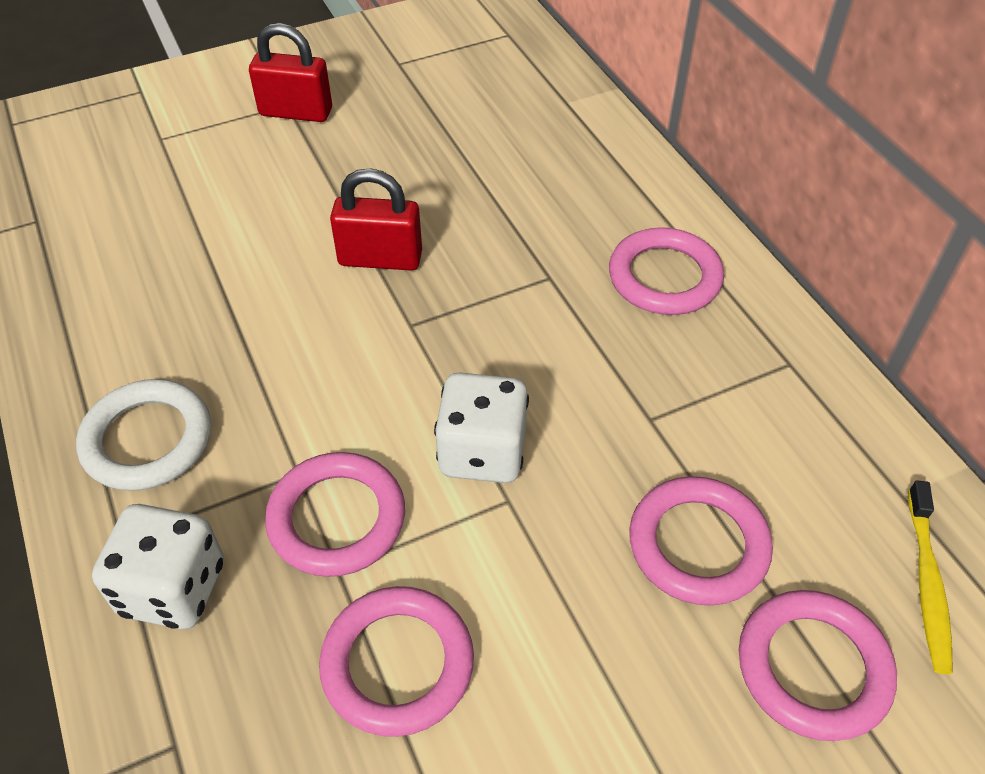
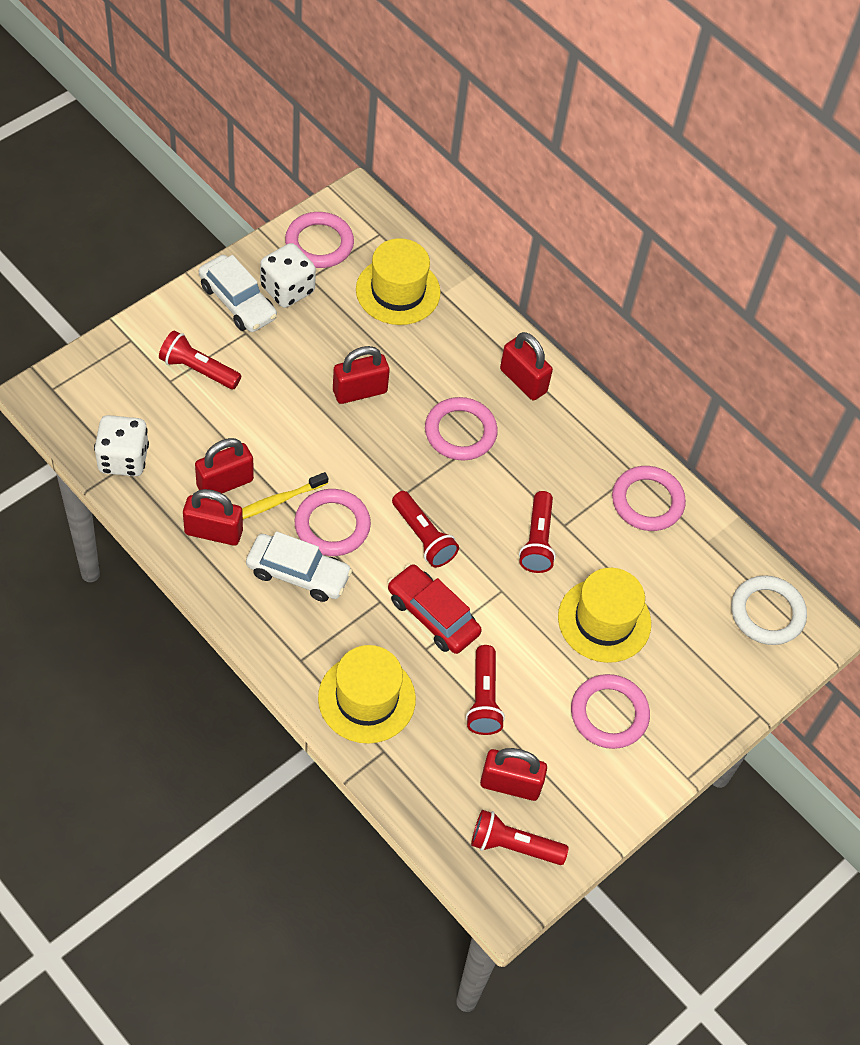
red car: 0 -> 1
red flashlight: 0 -> 5
red padlock: 2 -> 5
white car: 0 -> 2
yellow hat: 0 -> 3

